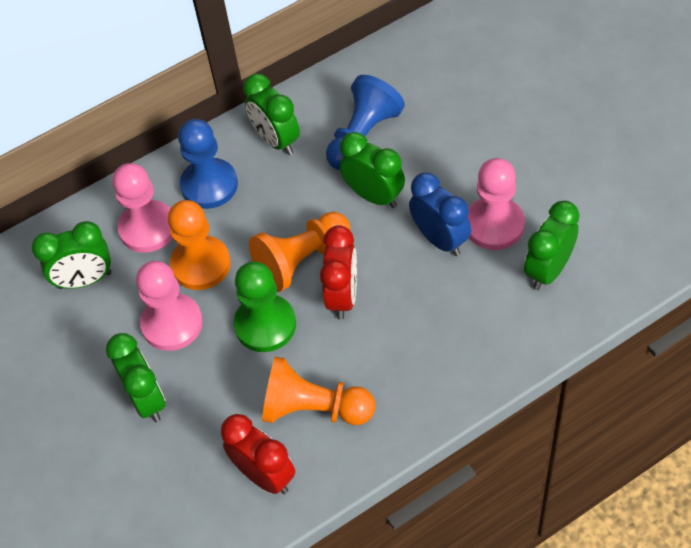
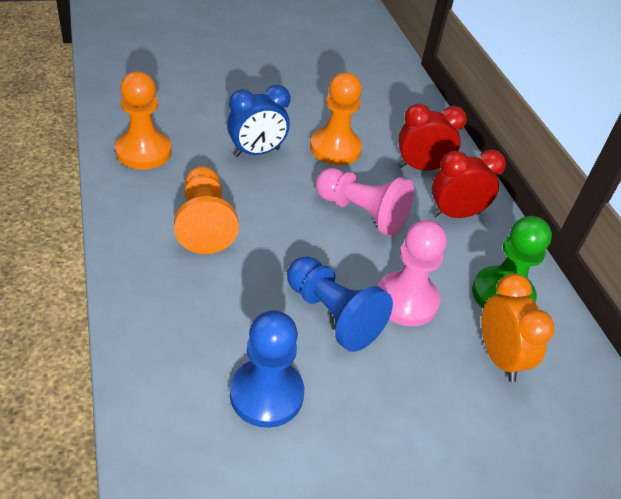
green clock: 5 -> 0
orange clock: 0 -> 1
pink pawn: 3 -> 2

